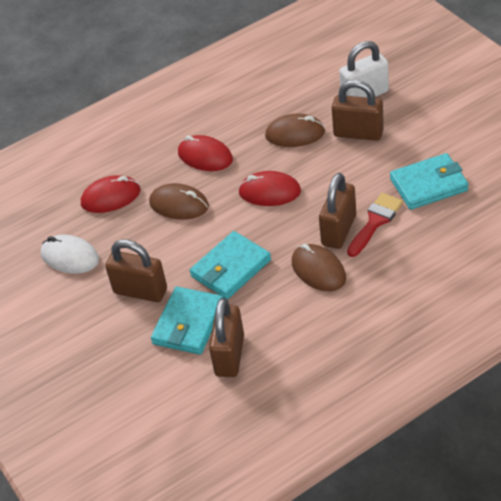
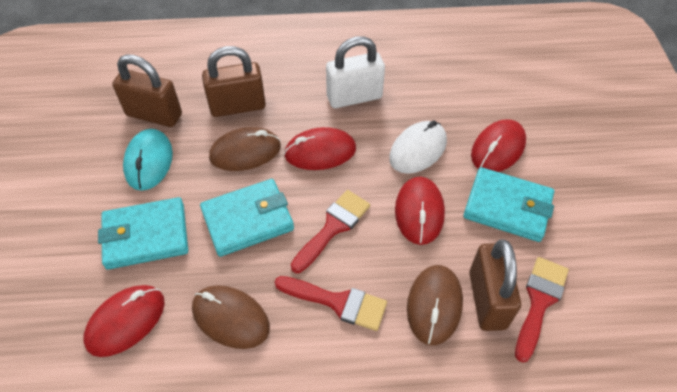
brown padlock: 4 -> 3
red brush: 1 -> 3
red mouse: 3 -> 4
turquoise mouse: 0 -> 1

